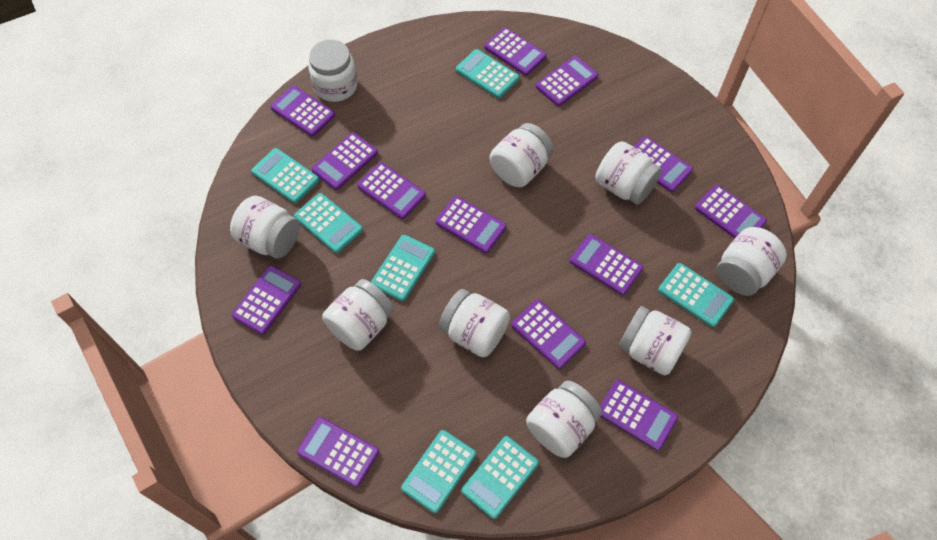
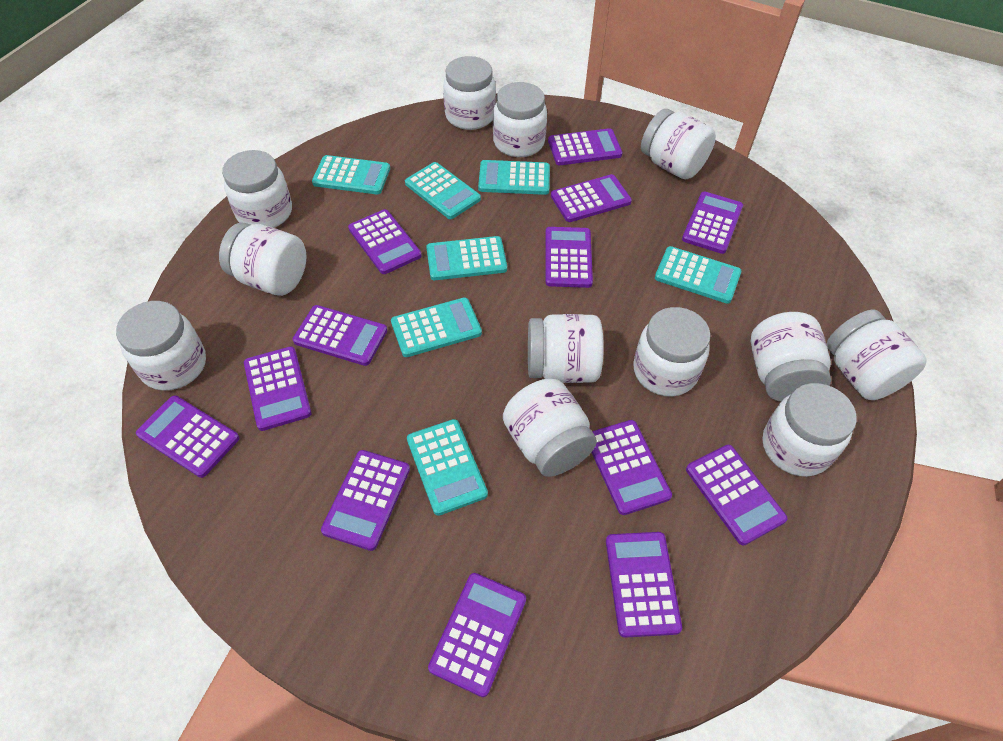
white jar: 9 -> 12

